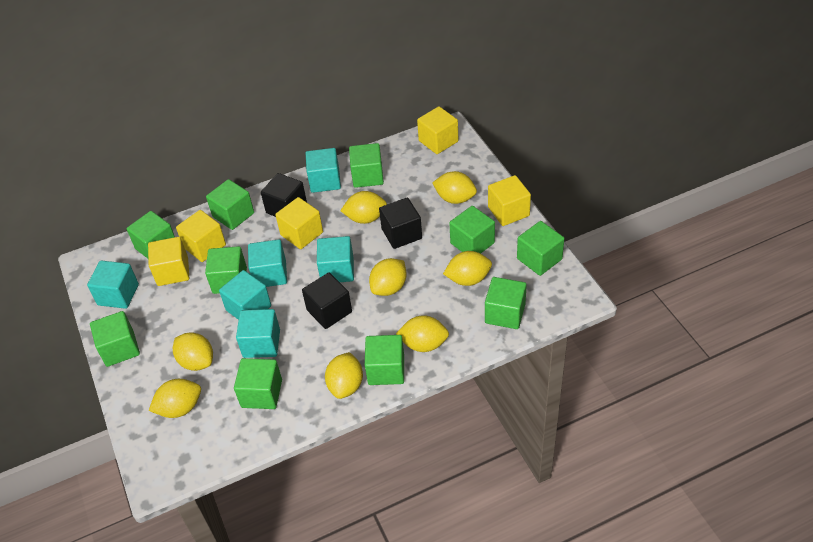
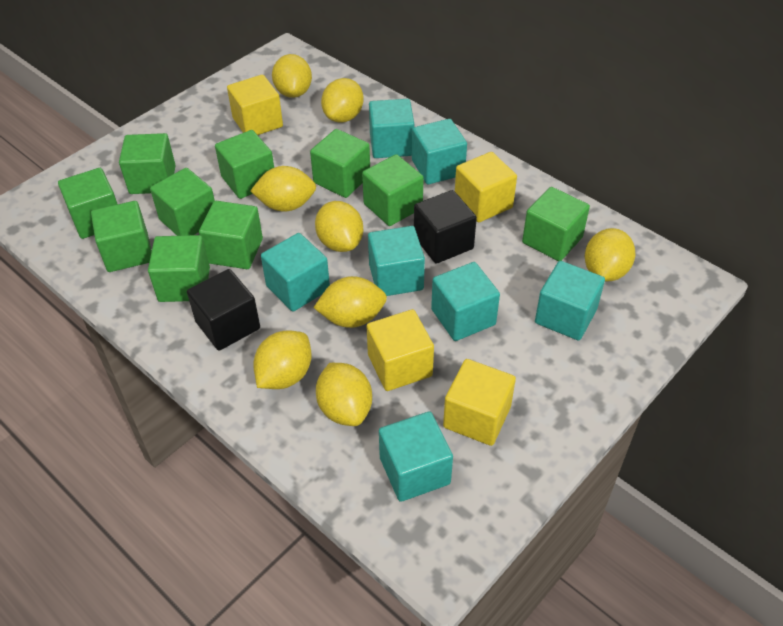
black cube: 3 -> 2
turquoise cube: 6 -> 7
yellow cube: 5 -> 4

